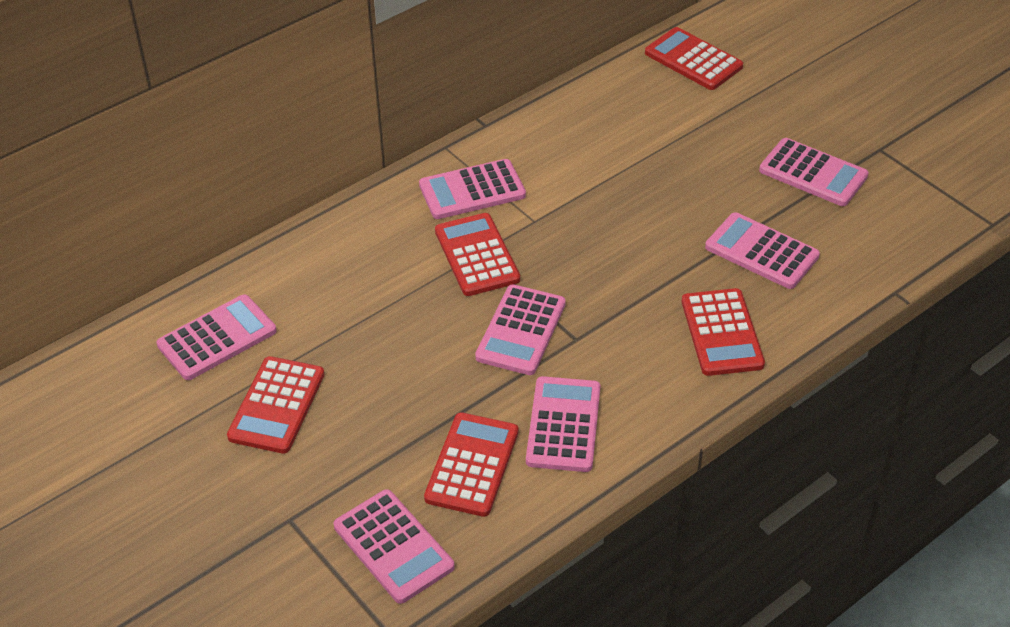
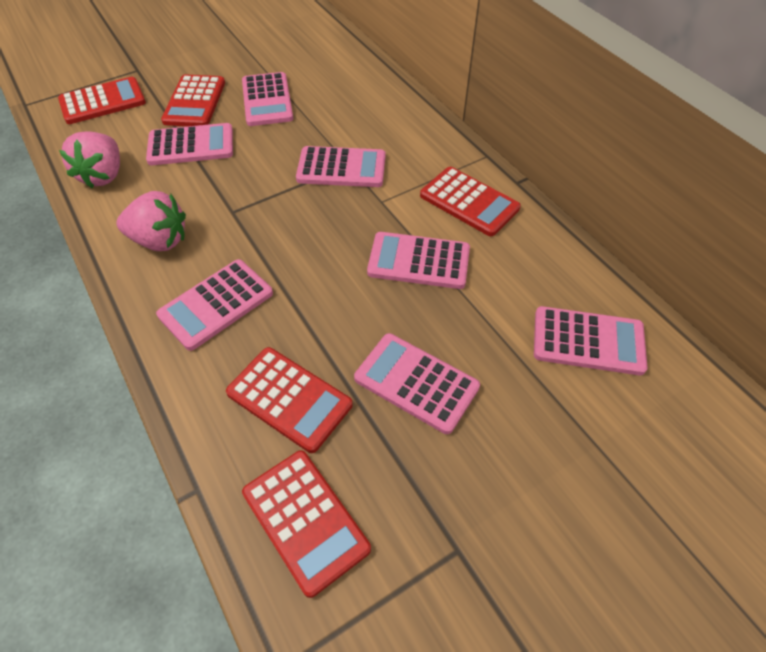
pink strawberry: 0 -> 2

